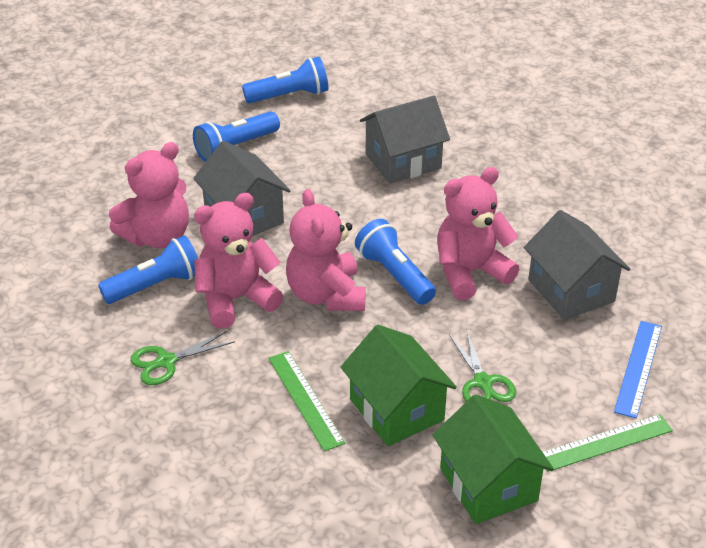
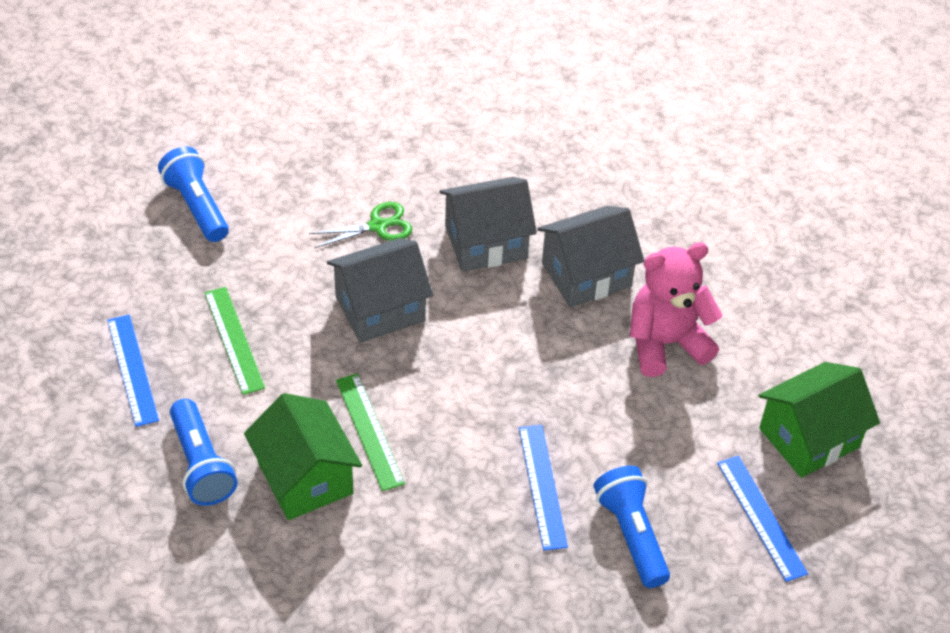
blue flashlight: 4 -> 3
blue ruler: 1 -> 3
green scissors: 2 -> 1
pink teddy bear: 4 -> 1

